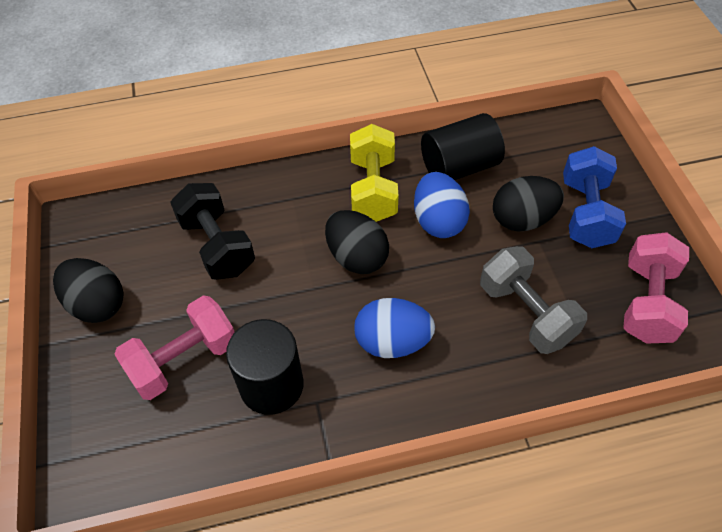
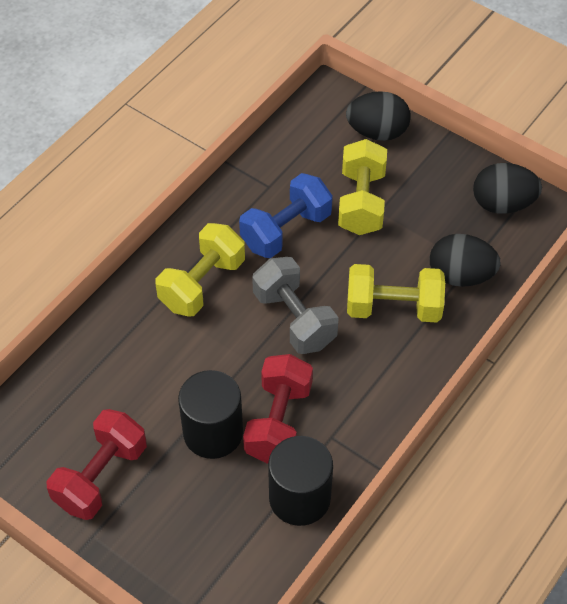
black dumbbell: 1 -> 0
blue egg: 2 -> 0
pink dumbbell: 2 -> 0
red dumbbell: 0 -> 2
yellow dumbbell: 1 -> 3

